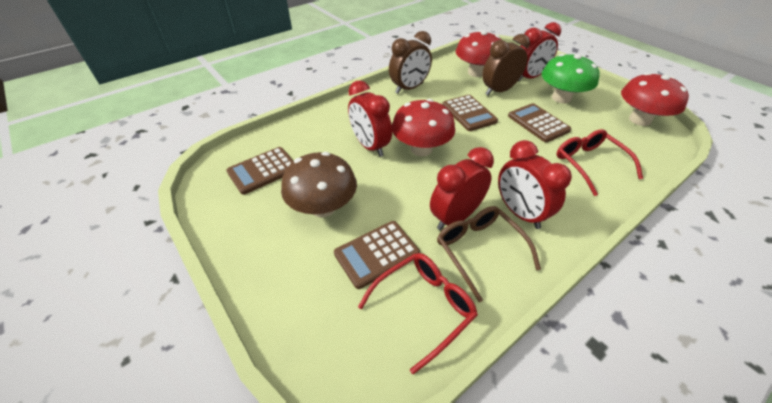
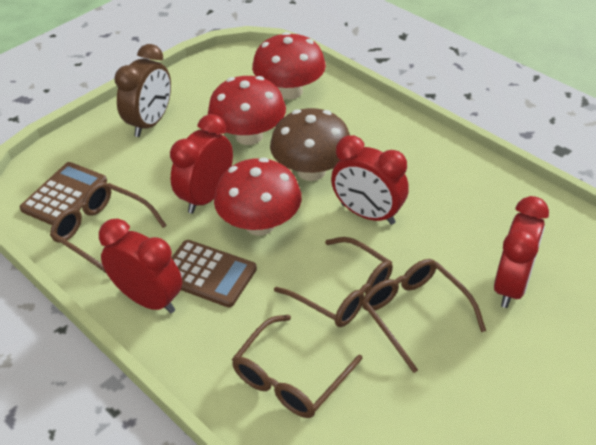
brown calculator: 4 -> 2
brown clock: 2 -> 1
brown glasses: 1 -> 4
green mushroom: 1 -> 0
red glasses: 2 -> 0

